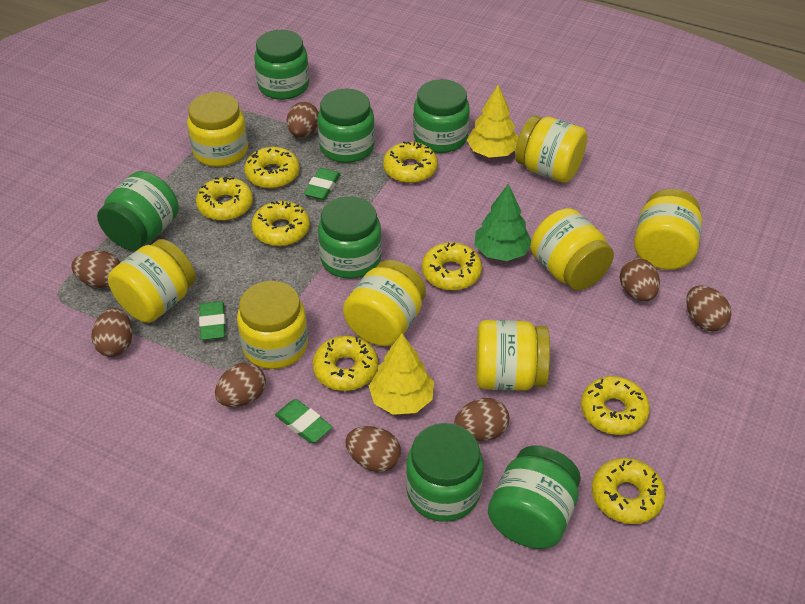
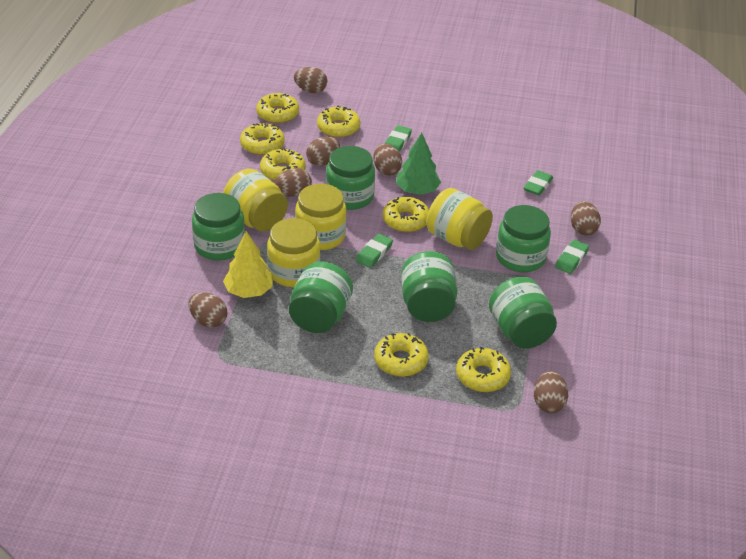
brown egg: 8 -> 7
green eraser: 3 -> 4
green jar: 7 -> 6
yellow donut: 8 -> 7
yellow jar: 8 -> 4
yellow tree: 2 -> 1

